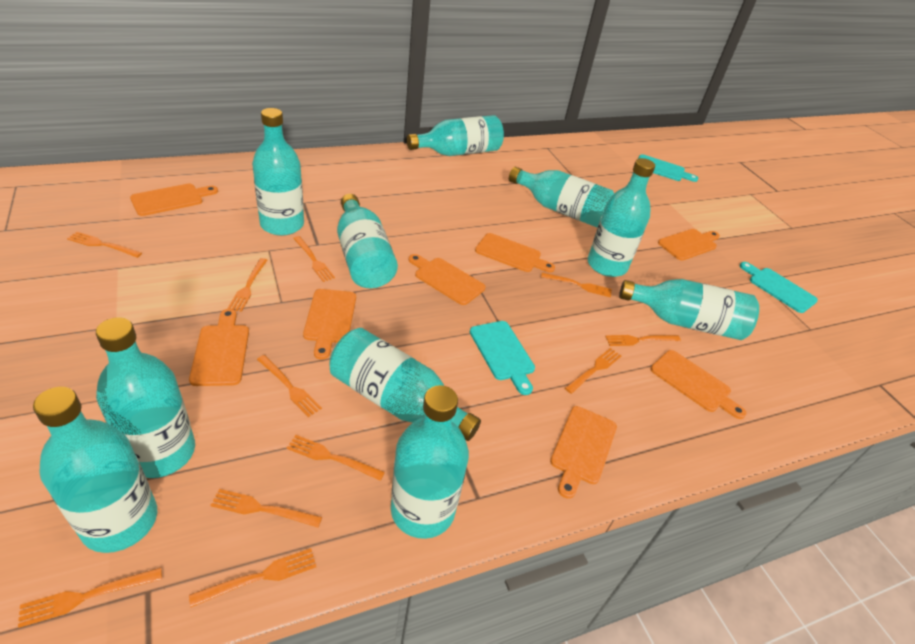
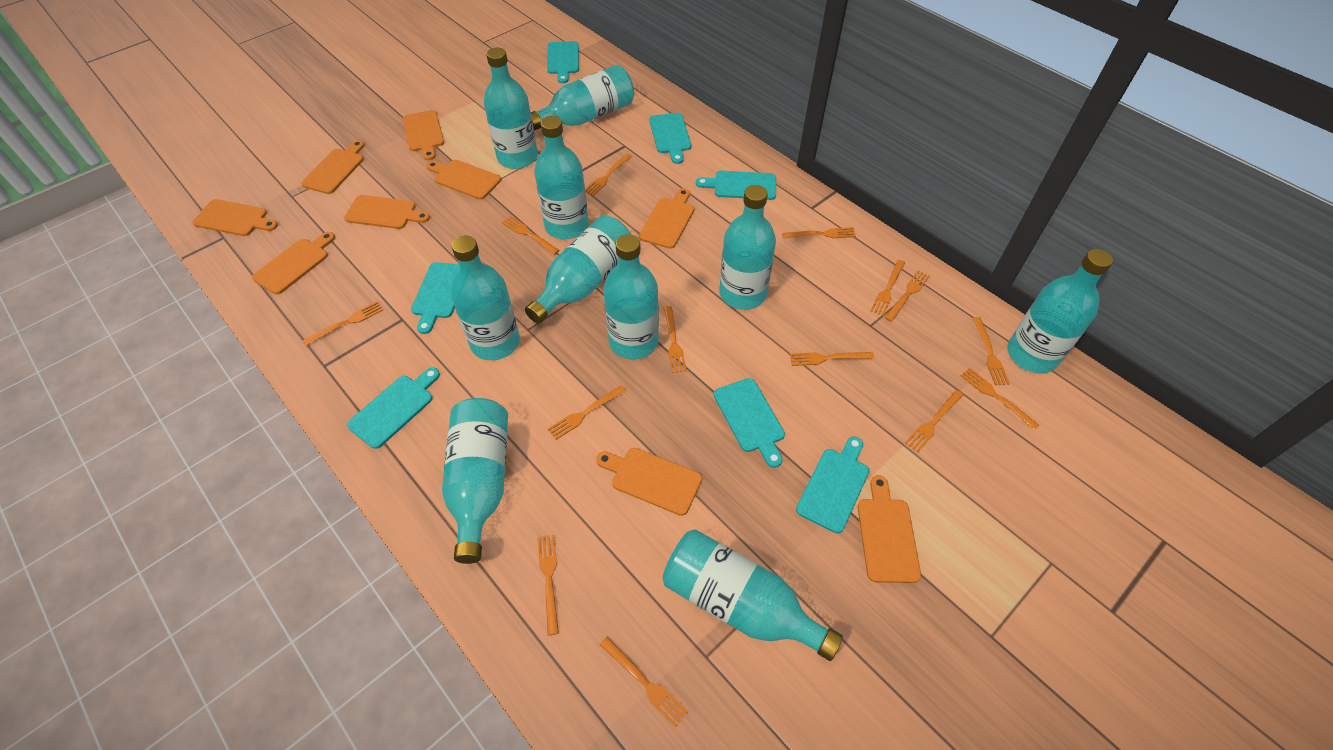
orange cutting board: 8 -> 9
orange fork: 11 -> 14
turquoise cutting board: 3 -> 7

